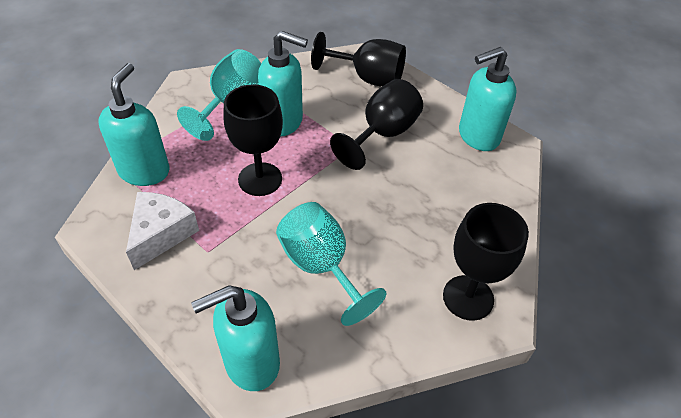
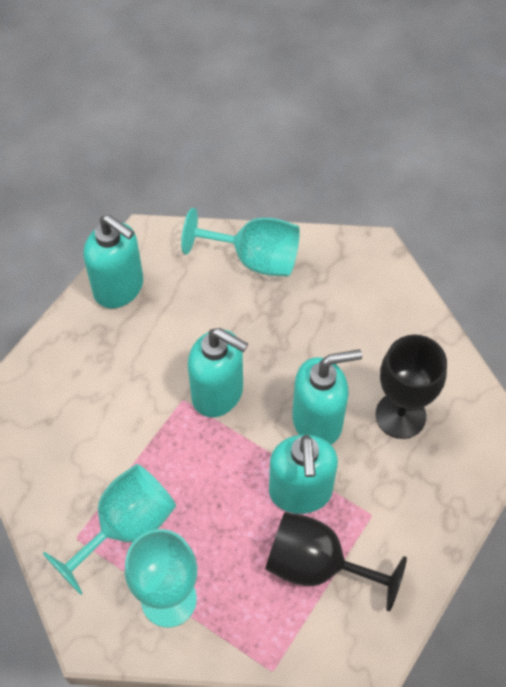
black goblet: 4 -> 2
turquoise goblet: 2 -> 3
white cheese: 1 -> 0

